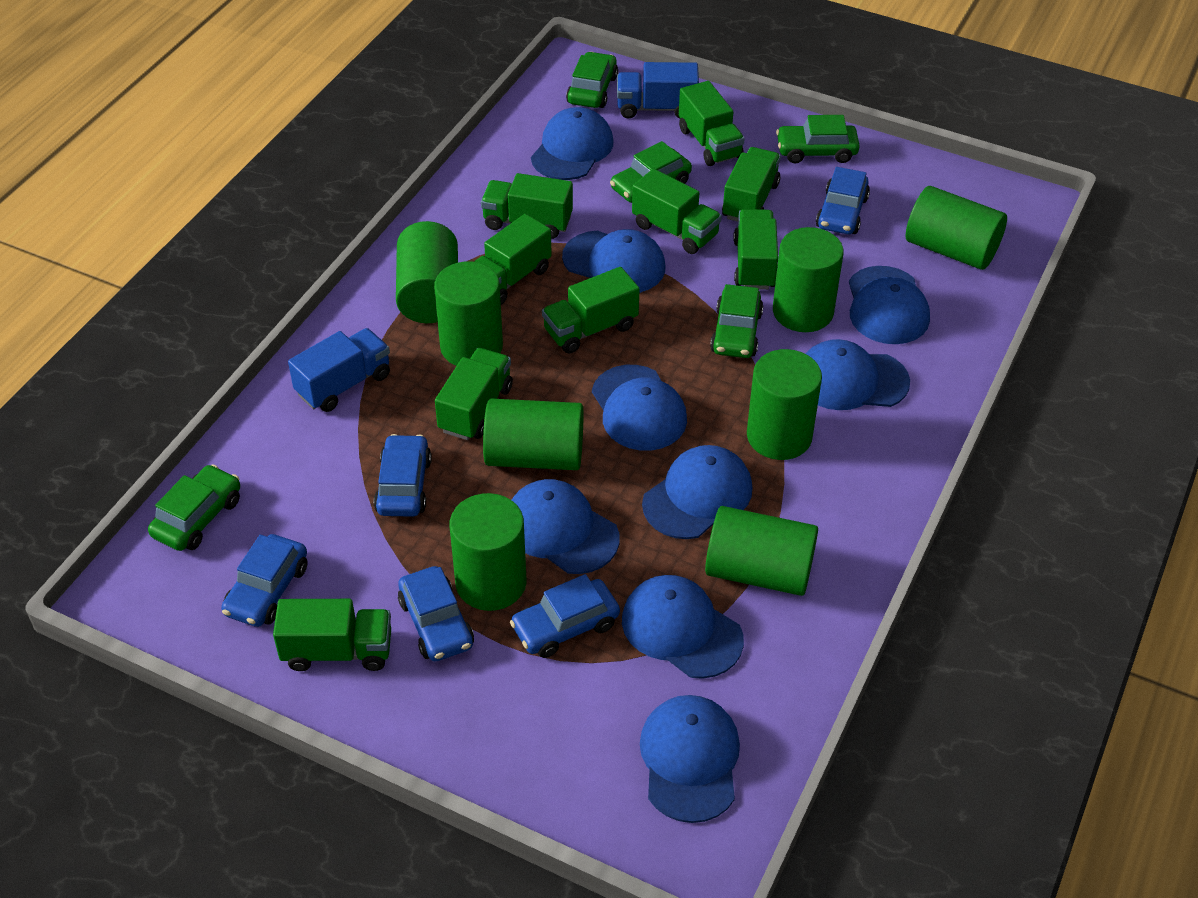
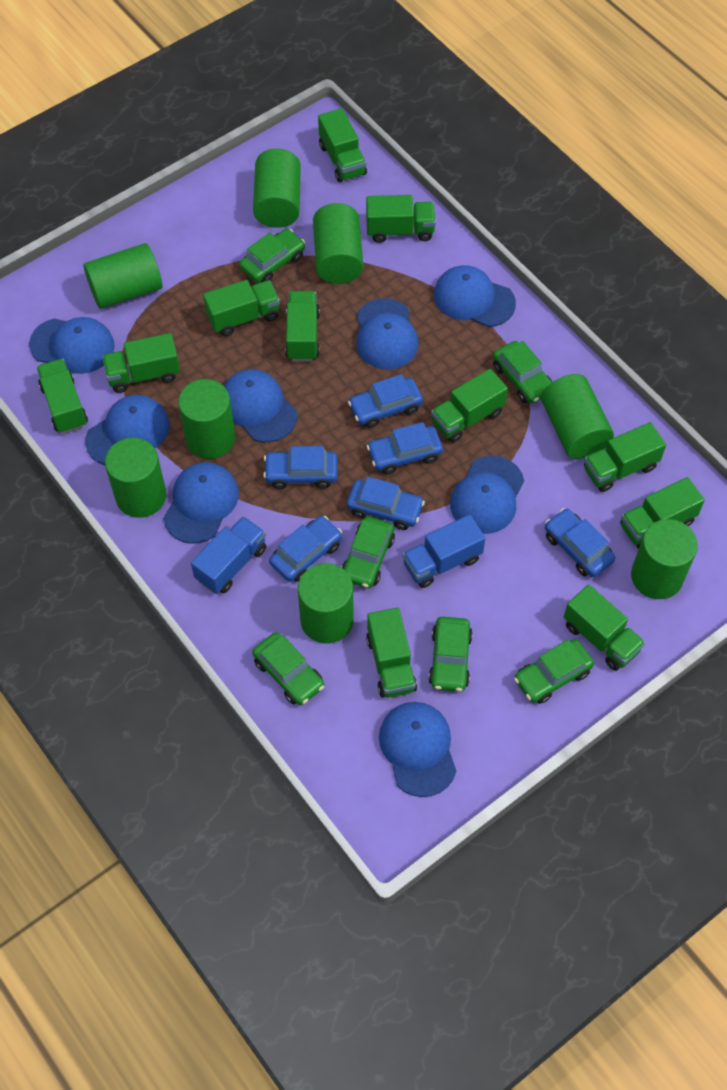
blue cap: 9 -> 8
blue car: 5 -> 6
green car: 5 -> 6
green truck: 9 -> 11

